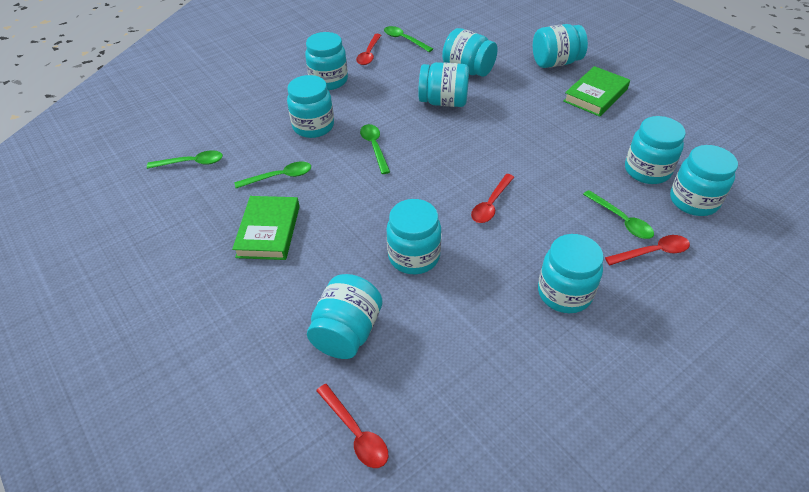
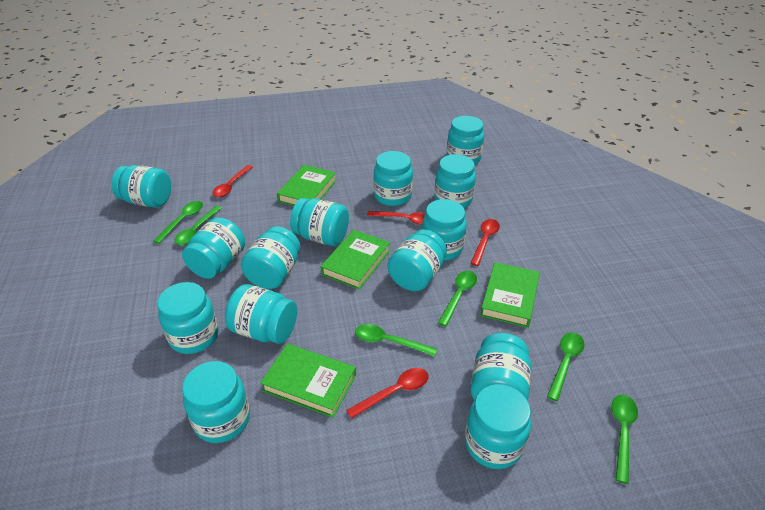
green book: 2 -> 4
green spoon: 5 -> 6
turquoise jar: 10 -> 14

